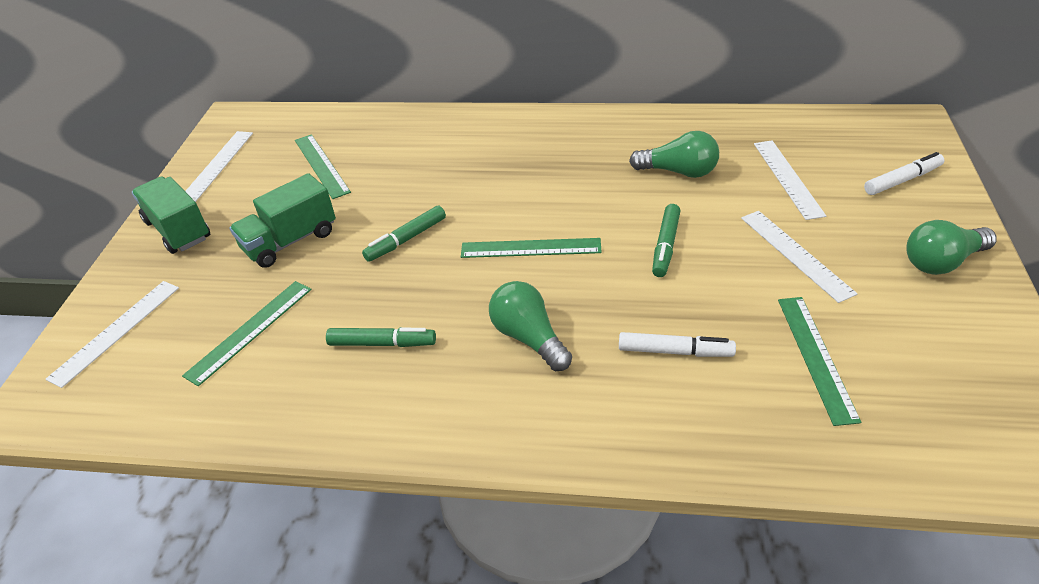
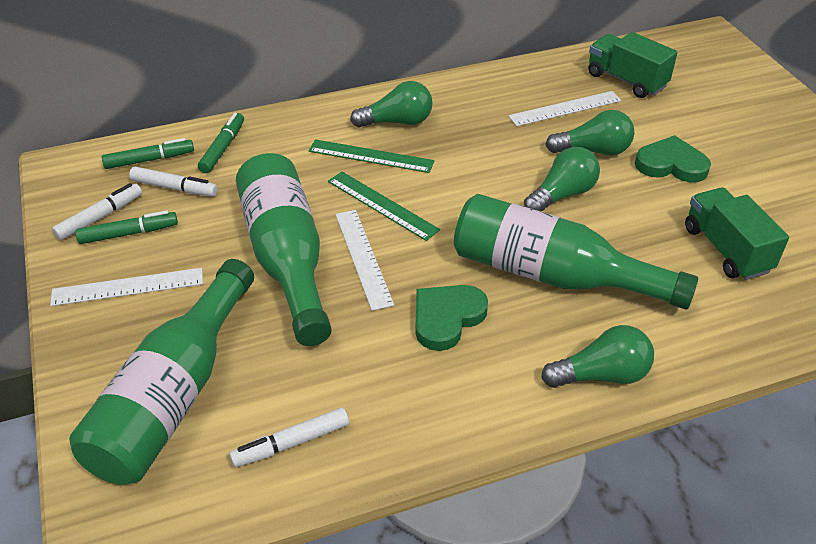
green bottle: 0 -> 3
green heart: 0 -> 2
green light bulb: 3 -> 4
green ruler: 4 -> 2
white marker: 2 -> 3
white ruler: 4 -> 3

